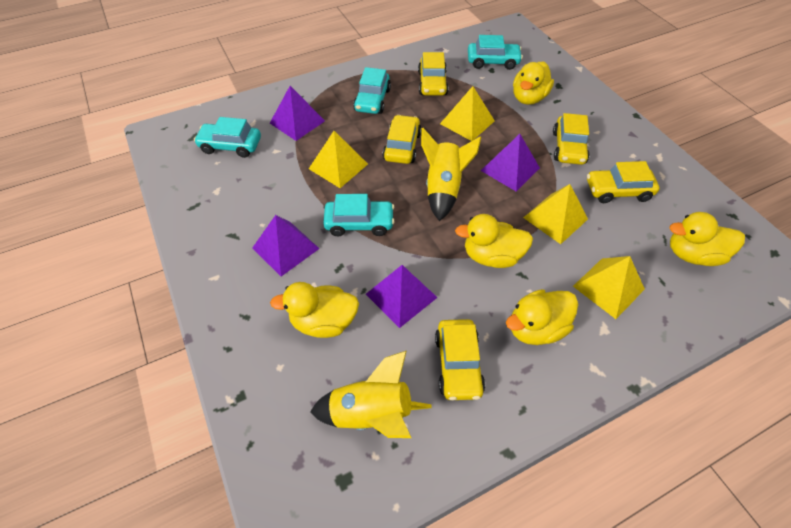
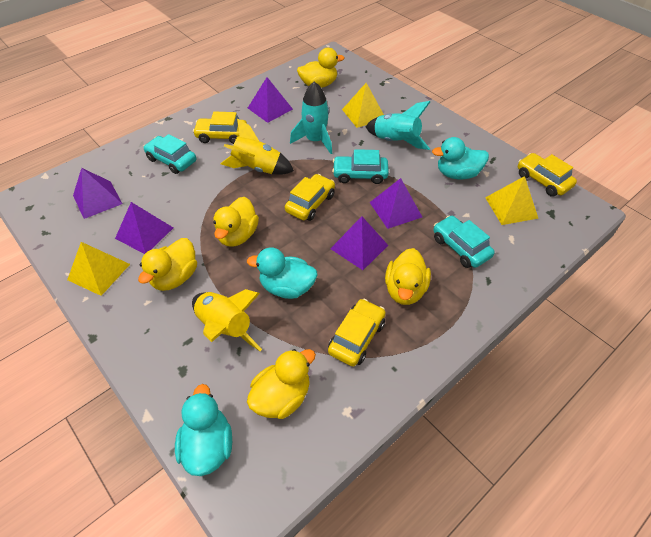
purple pyramid: 4 -> 5
turquoise car: 4 -> 3
turquoise duck: 0 -> 3
turquoise rocket: 0 -> 2
yellow car: 5 -> 4
yellow pyramid: 4 -> 3

